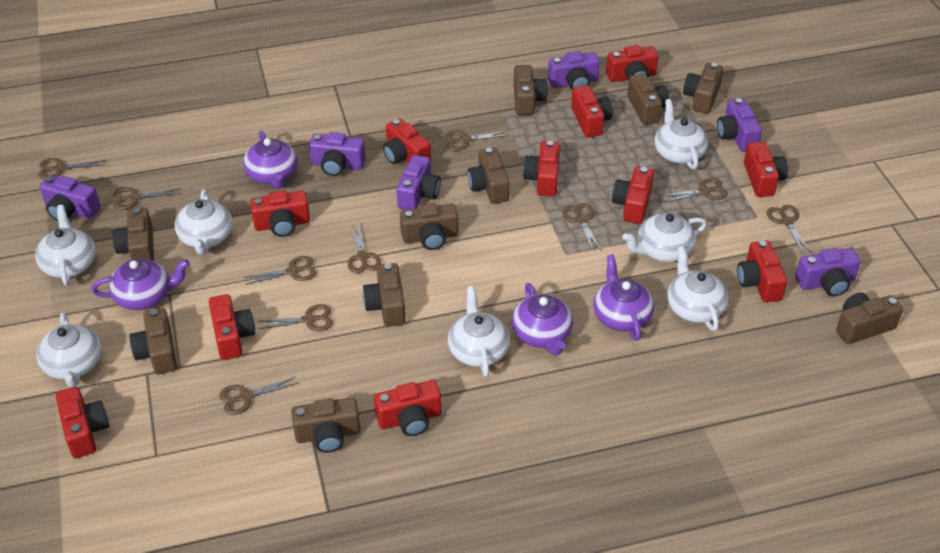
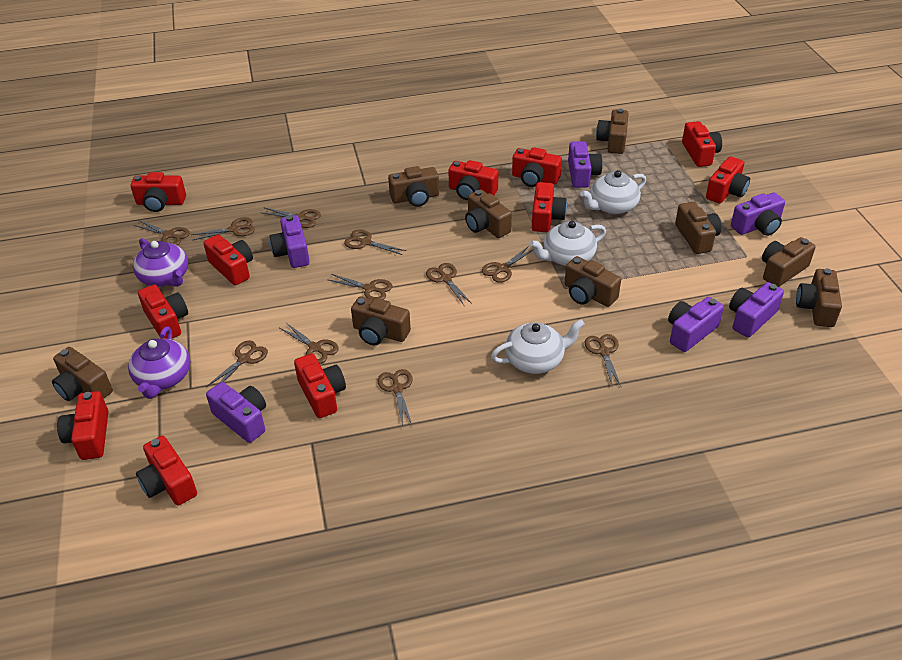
brown camera: 10 -> 9
brown scissors: 10 -> 11
purple teapot: 4 -> 2
white teapot: 7 -> 3

